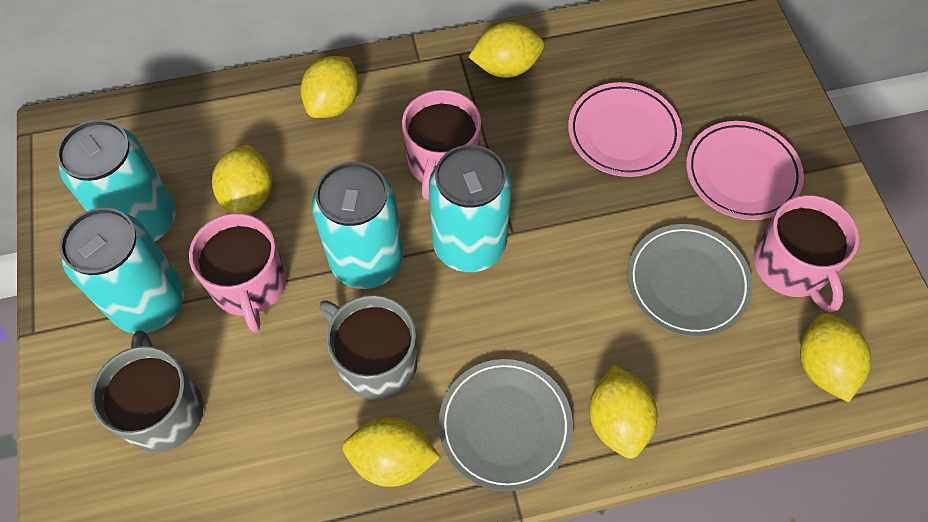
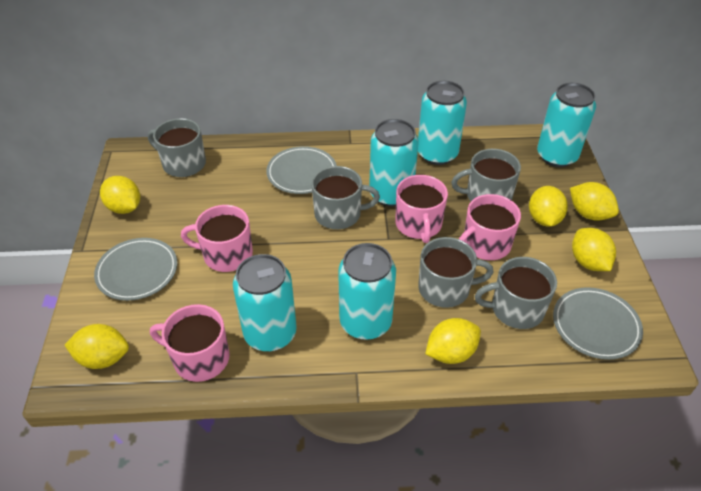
grey mug: 2 -> 5
grey plate: 2 -> 3
pink mug: 3 -> 4
pink plate: 2 -> 0
turquoise can: 4 -> 5

